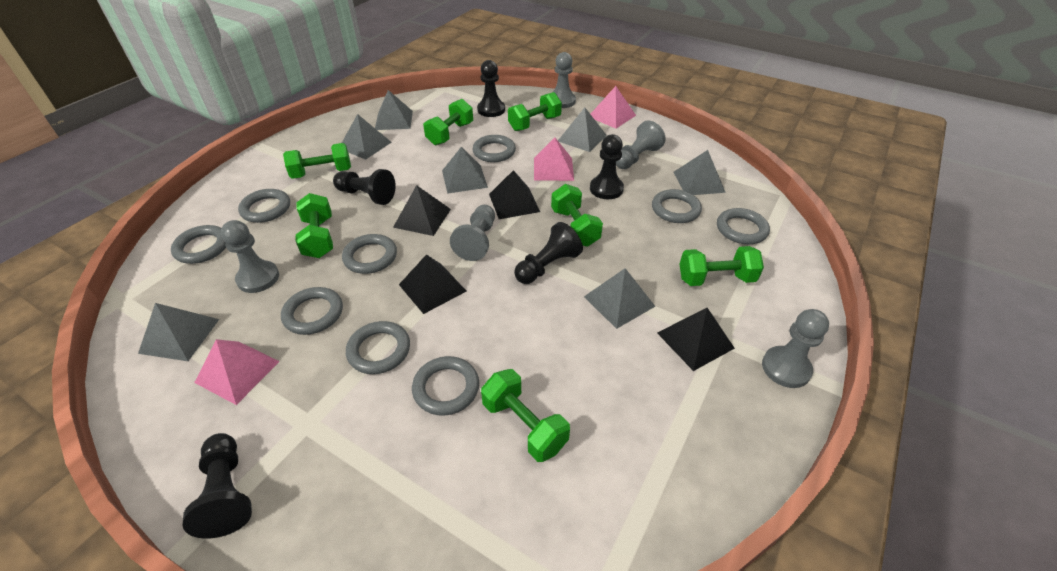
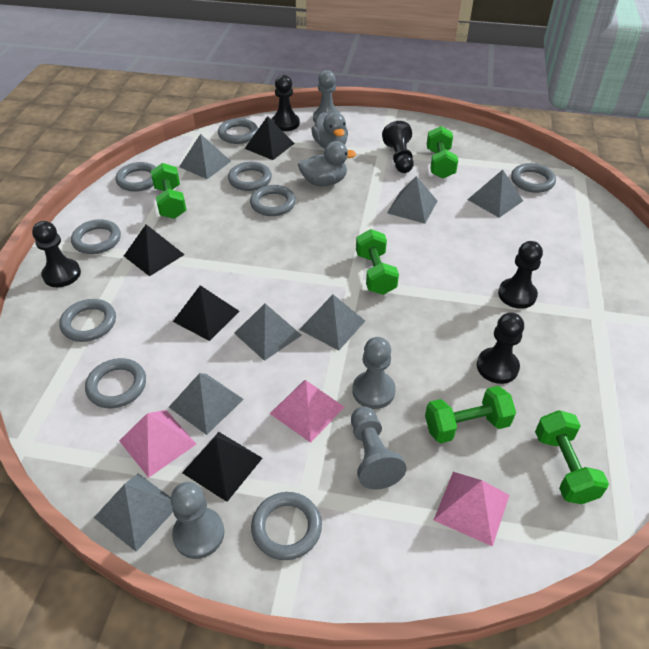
green dumbbell: 7 -> 5
grey duck: 0 -> 2
grey pawn: 5 -> 4

